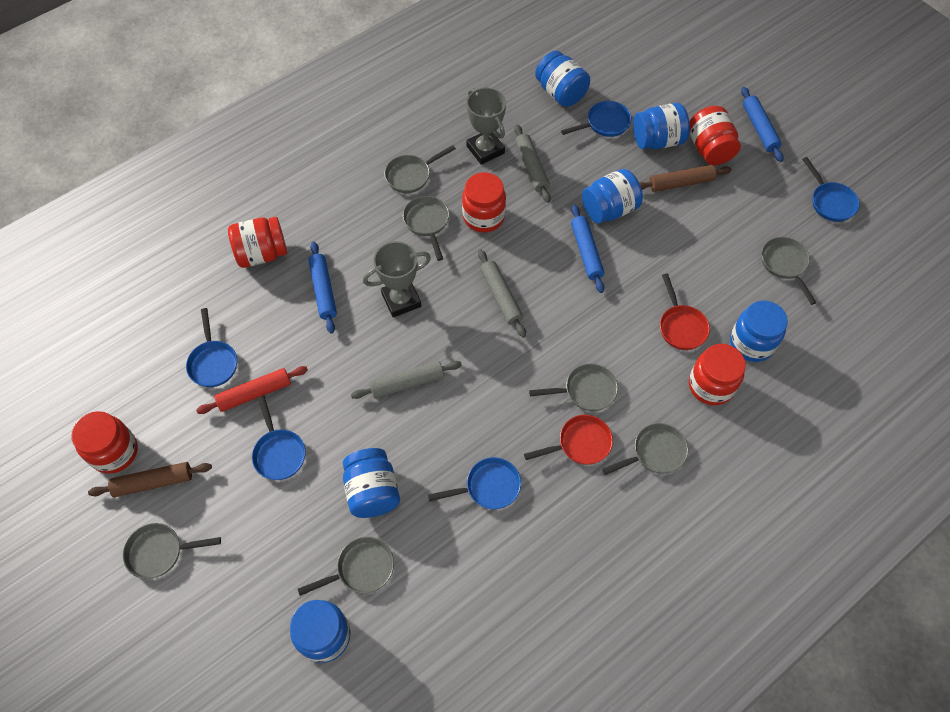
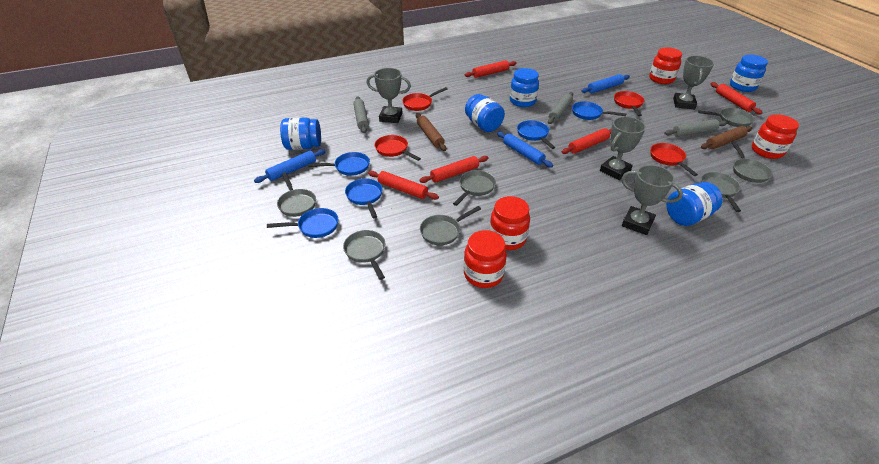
blue jar: 6 -> 5
grey trophy: 2 -> 4
red jar: 5 -> 4
red pan: 2 -> 4
red rolling pin: 1 -> 5

